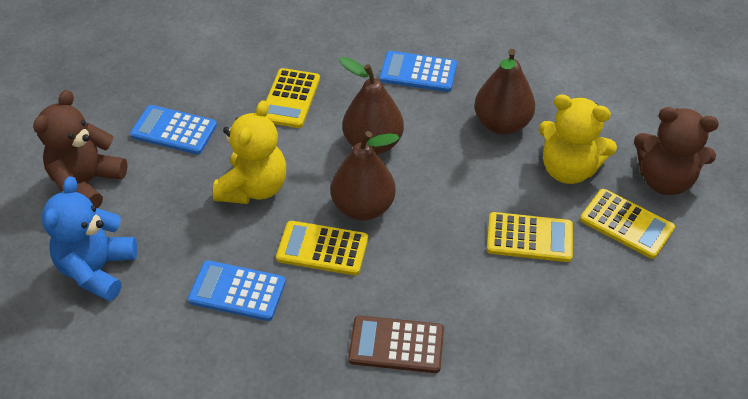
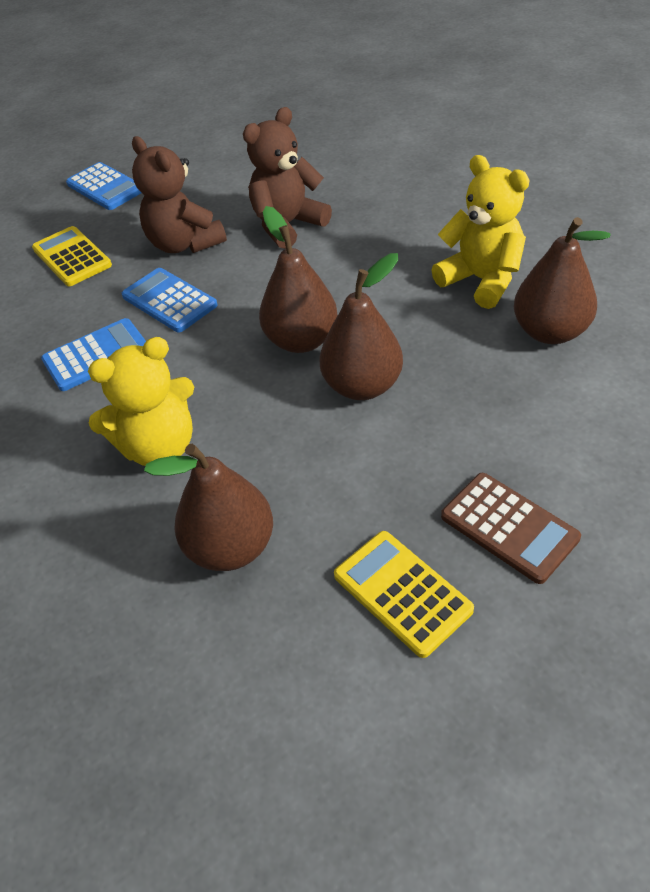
blue teddy bear: 1 -> 0
brown pear: 3 -> 4
yellow calculator: 4 -> 2

